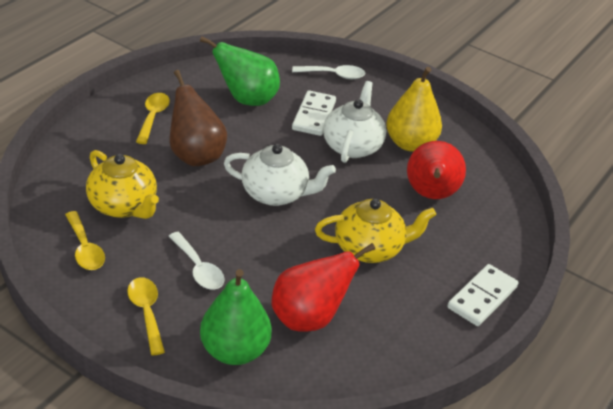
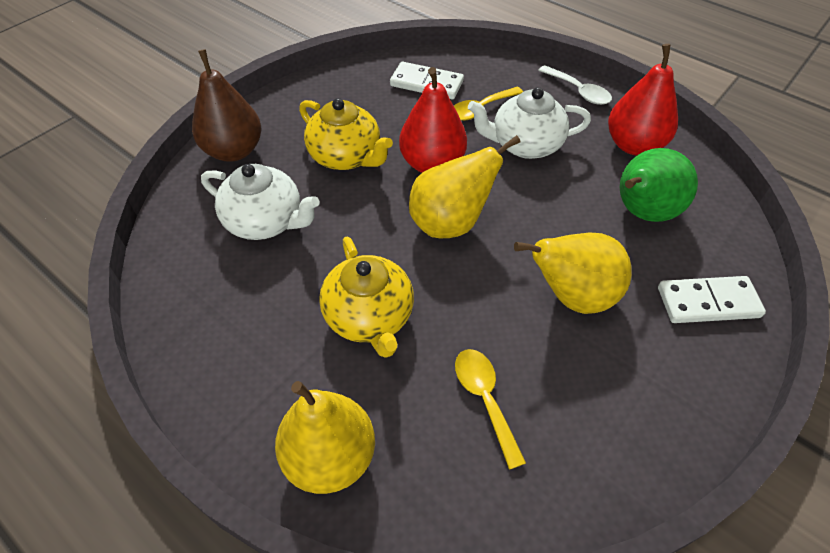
green pear: 2 -> 1
white spoon: 2 -> 1
yellow pear: 1 -> 3
yellow spoon: 3 -> 2

